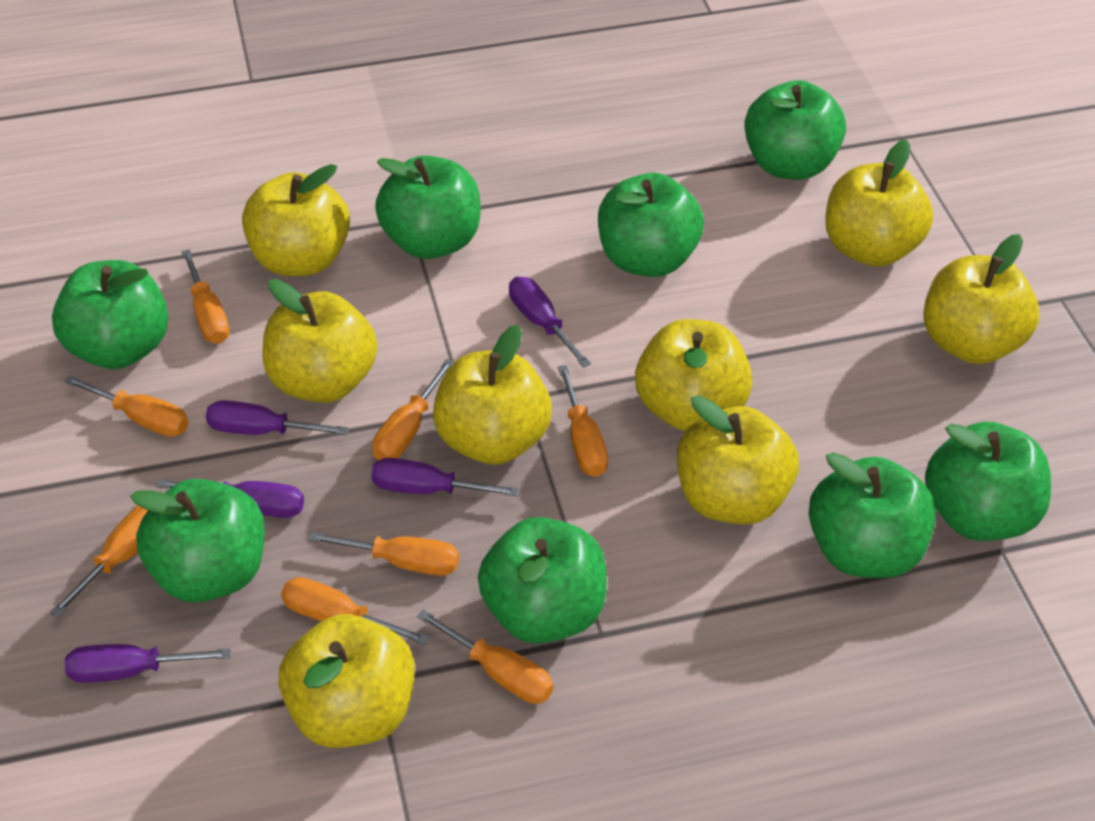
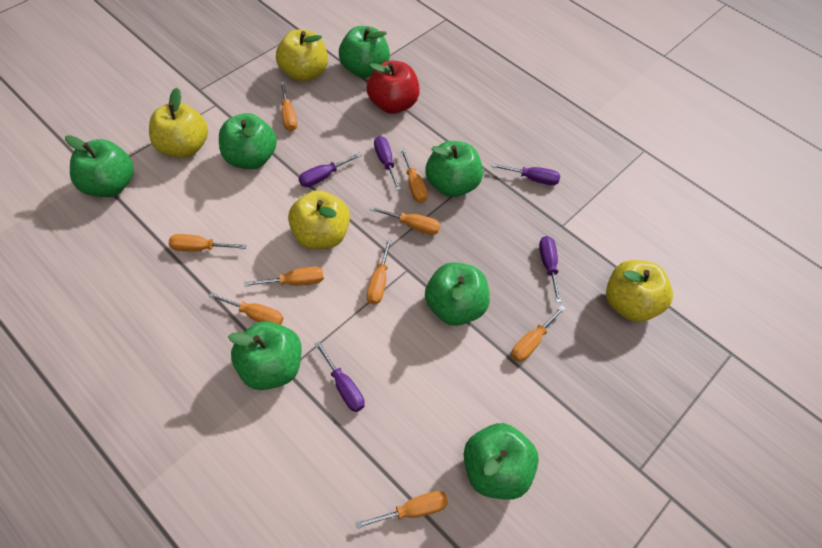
green apple: 8 -> 7
orange screwdriver: 8 -> 9
red apple: 0 -> 1
yellow apple: 8 -> 4

